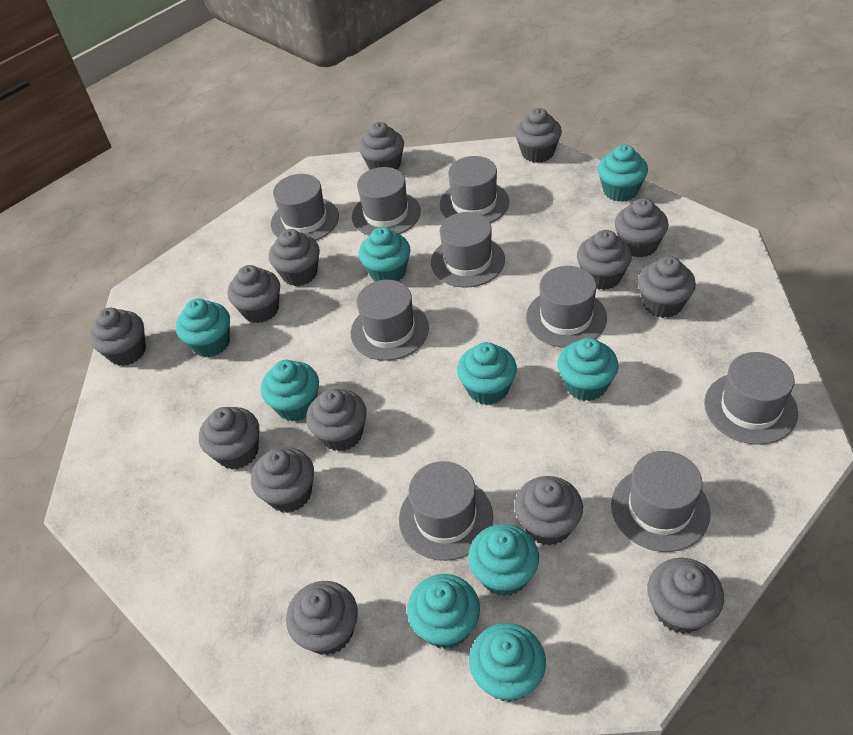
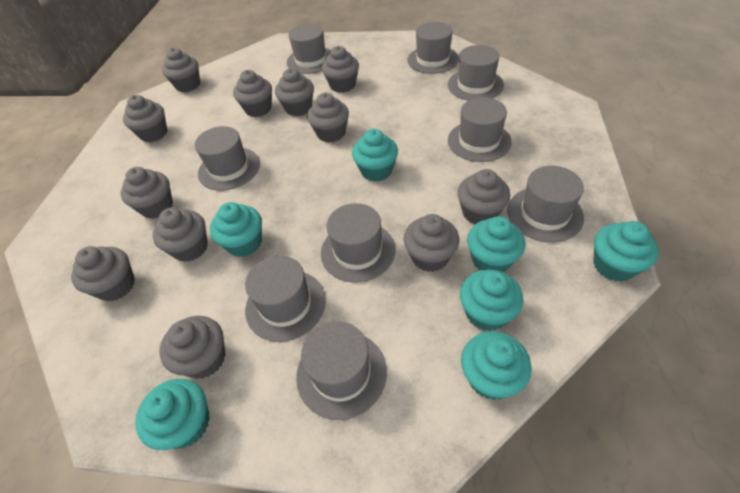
grey cupcake: 14 -> 12
turquoise cupcake: 9 -> 7

